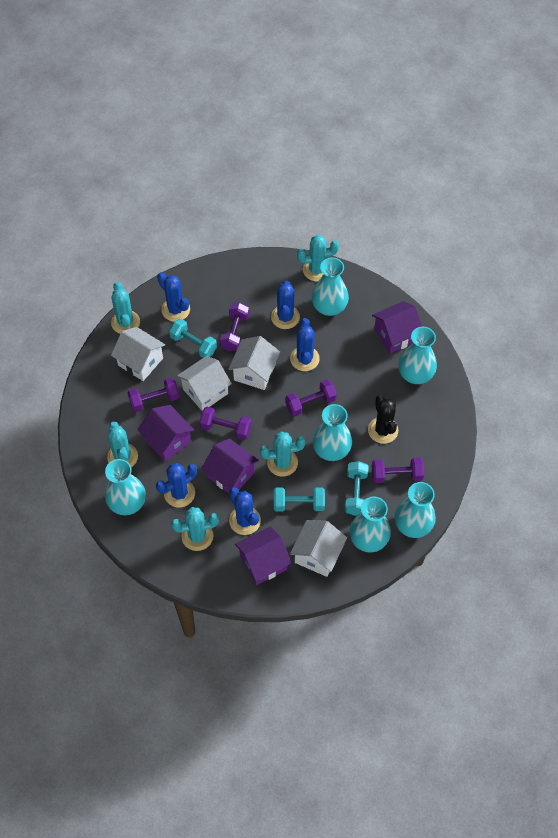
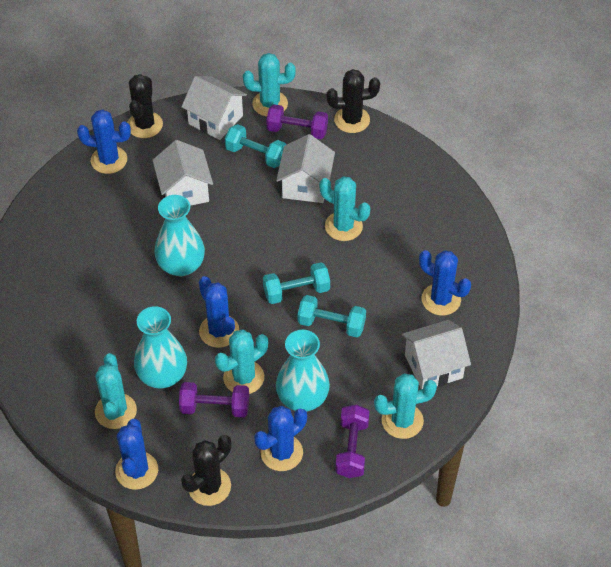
black cactus: 1 -> 3
purple dumbbell: 5 -> 3
purple house: 4 -> 0
turquoise vase: 6 -> 3

